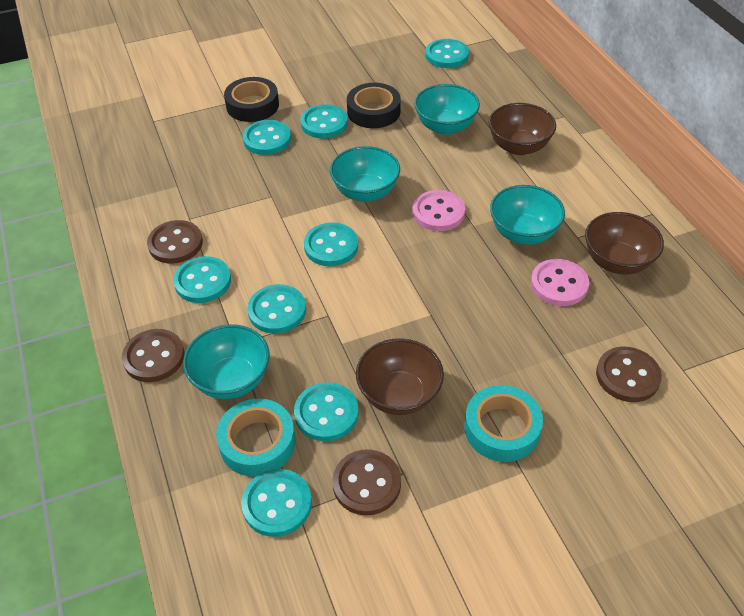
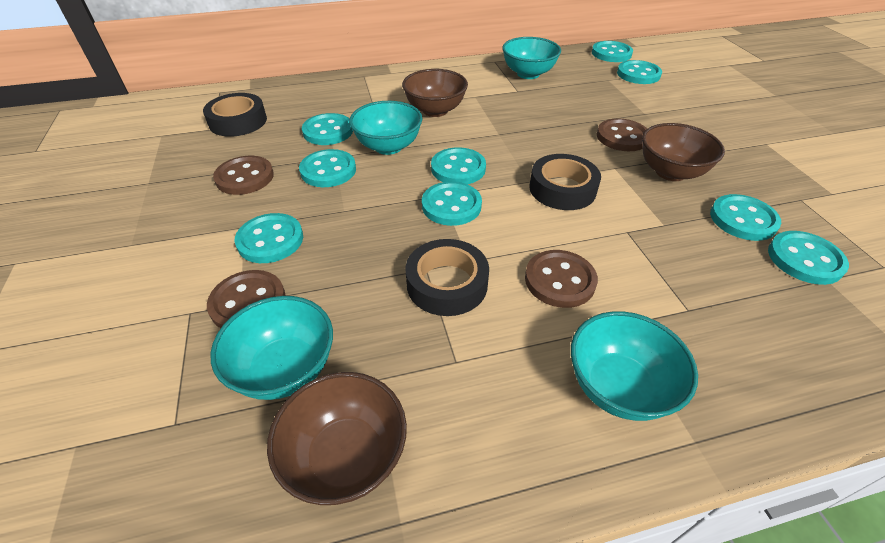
black tape: 2 -> 3
pink button: 2 -> 0
turquoise button: 8 -> 9
turquoise tape: 2 -> 0

